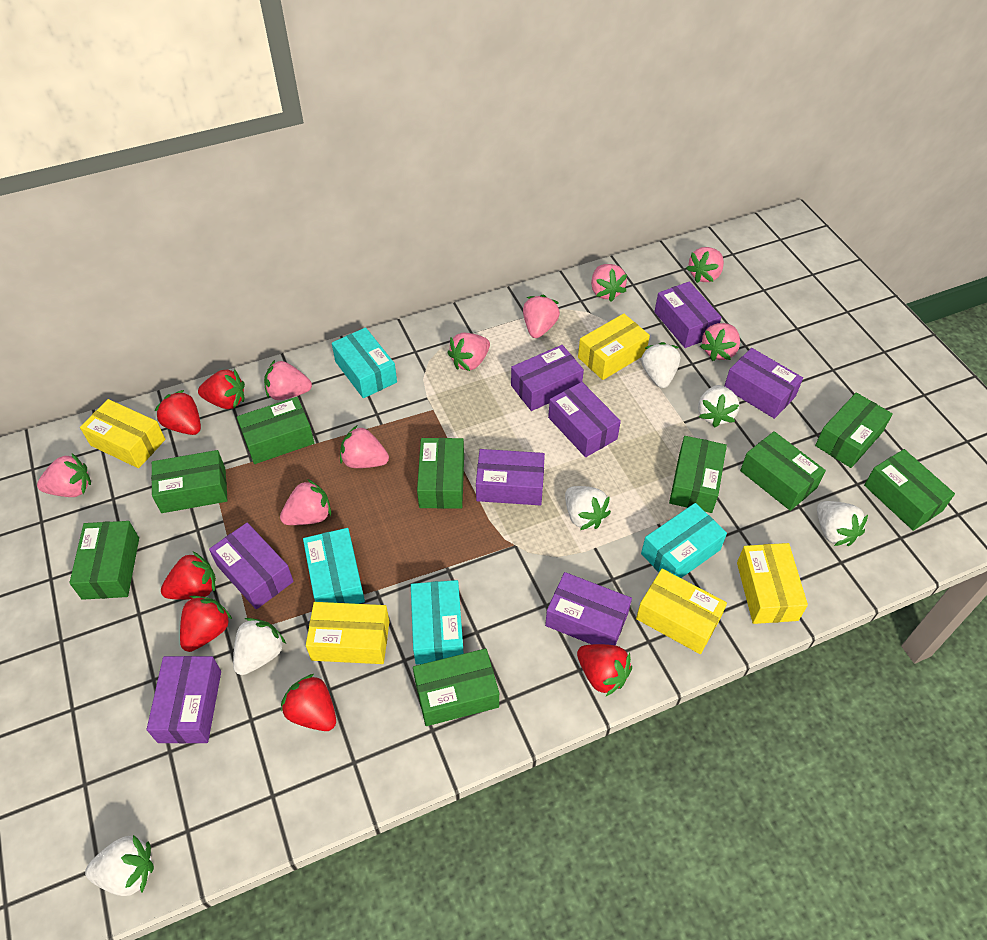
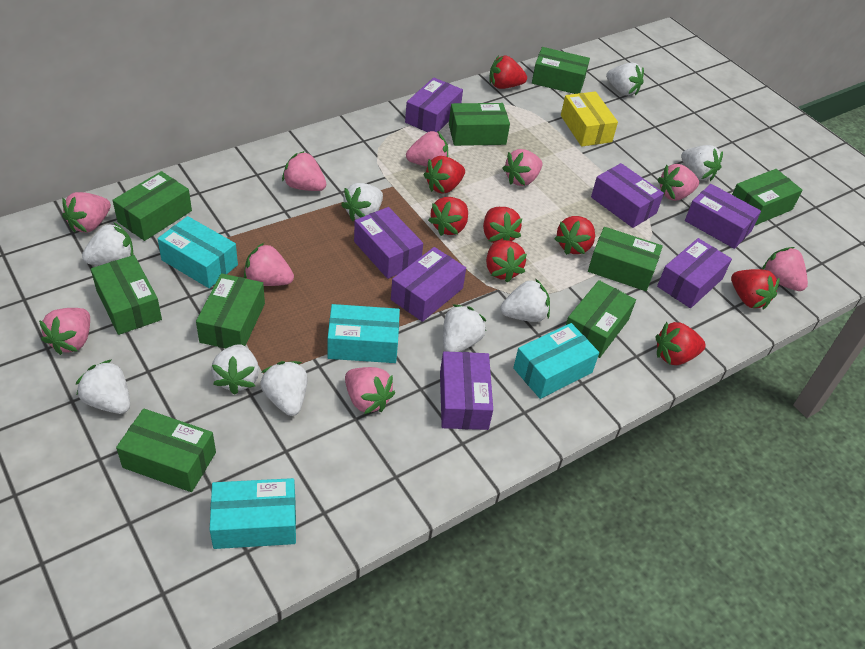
purple box: 8 -> 7
red strawberry: 6 -> 8
white strawberry: 6 -> 9
yellow box: 5 -> 1

